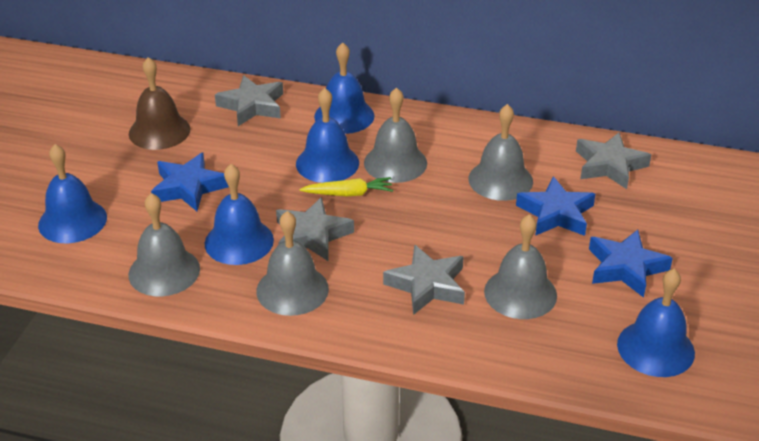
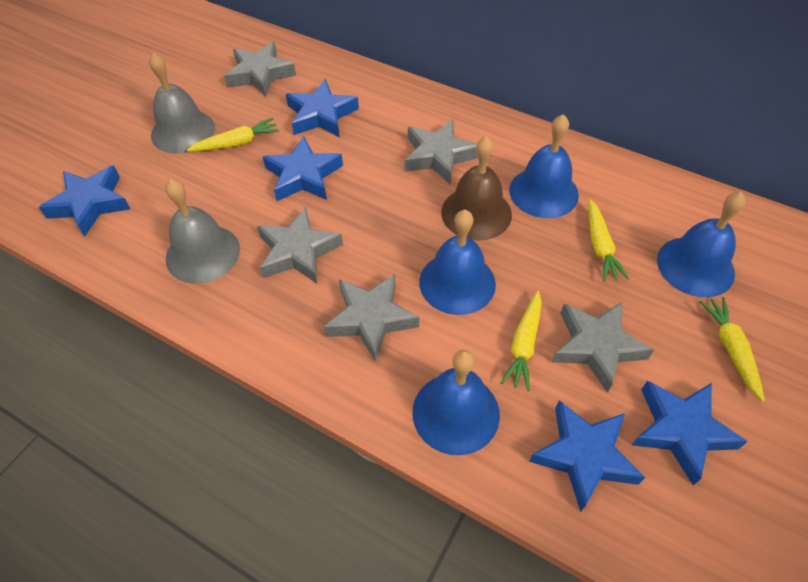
blue bell: 5 -> 4
blue star: 3 -> 5
grey bell: 5 -> 2
grey star: 4 -> 5
yellow carrot: 1 -> 4

